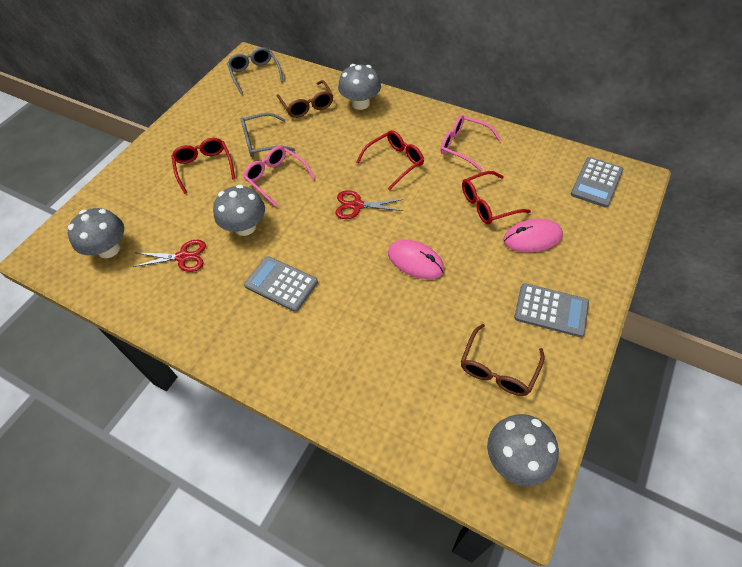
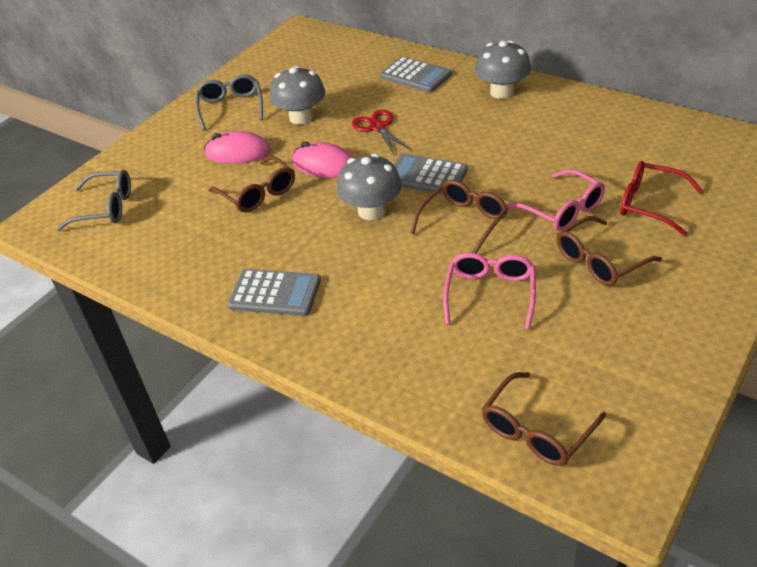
brown glasses: 2 -> 4
grey mushroom: 4 -> 3
red glasses: 3 -> 1
red scissors: 2 -> 1

